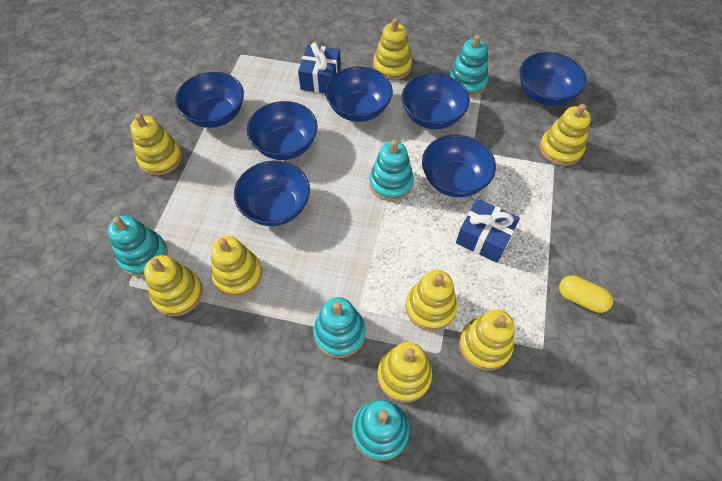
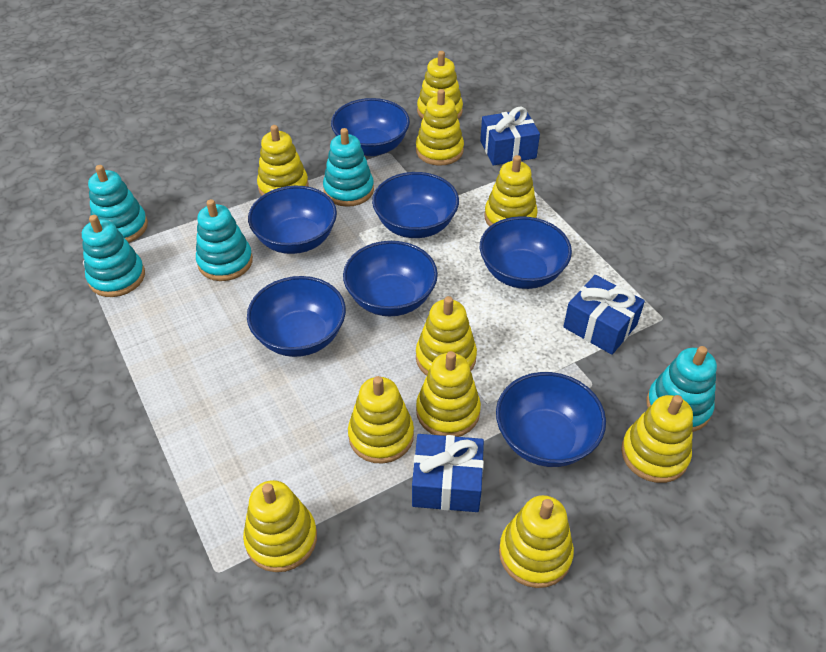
blue gift: 2 -> 3
yellow capsule: 1 -> 0
yellow stacking toy: 8 -> 10

